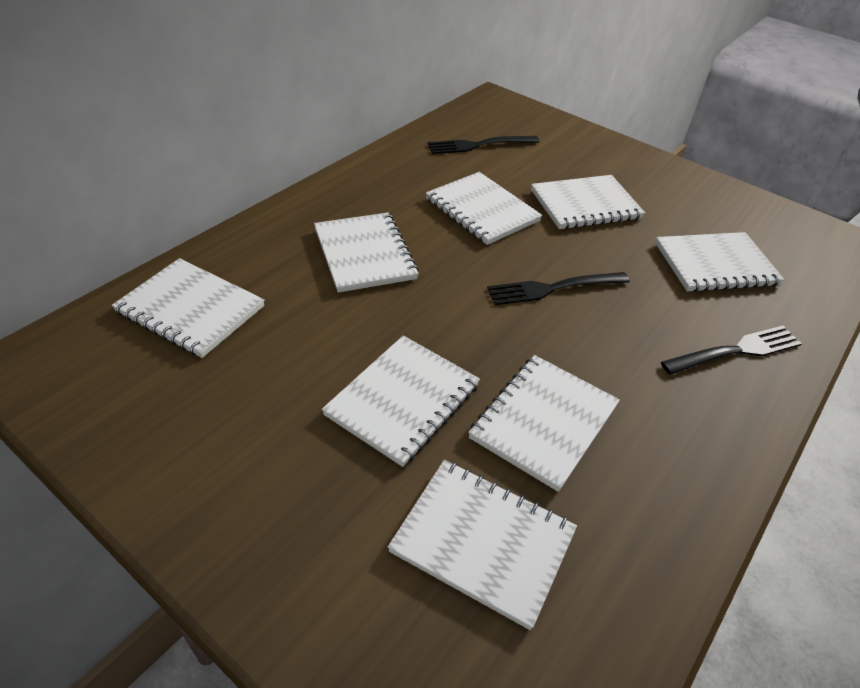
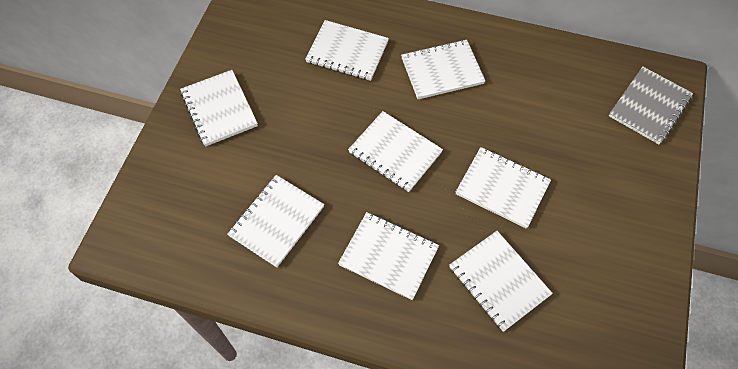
black fork: 3 -> 0
grey notebook: 0 -> 1

